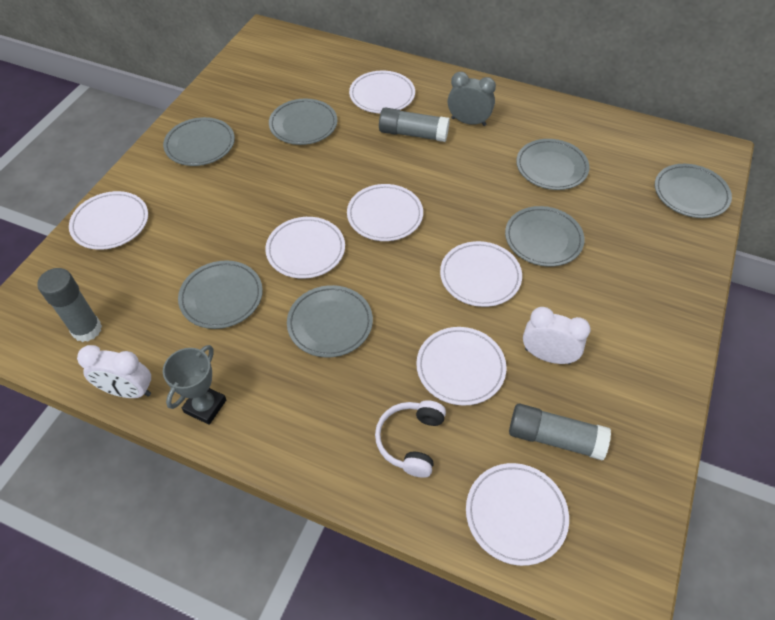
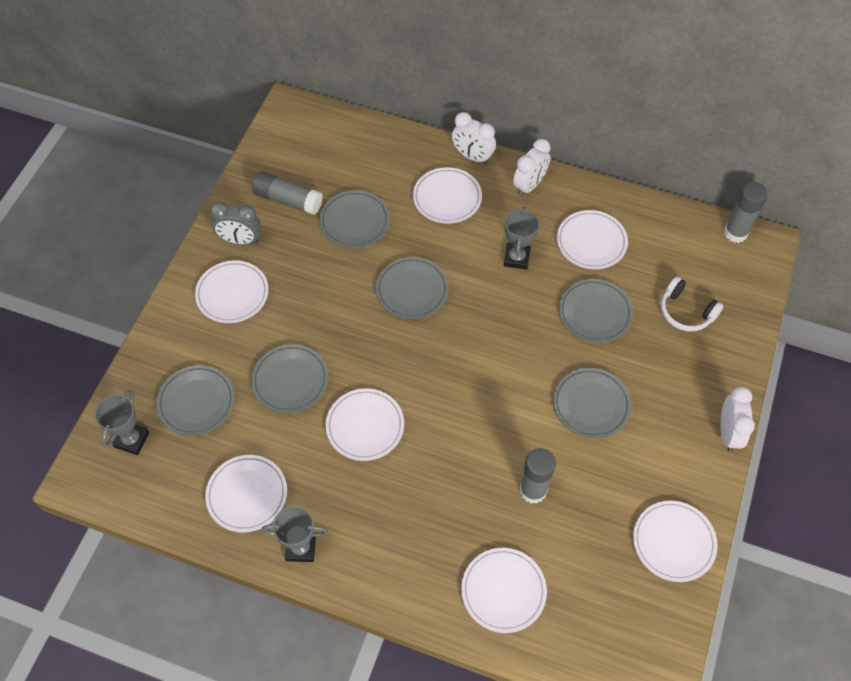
grey plate: 7 -> 6
grey trophy: 1 -> 3
white clock: 2 -> 3

